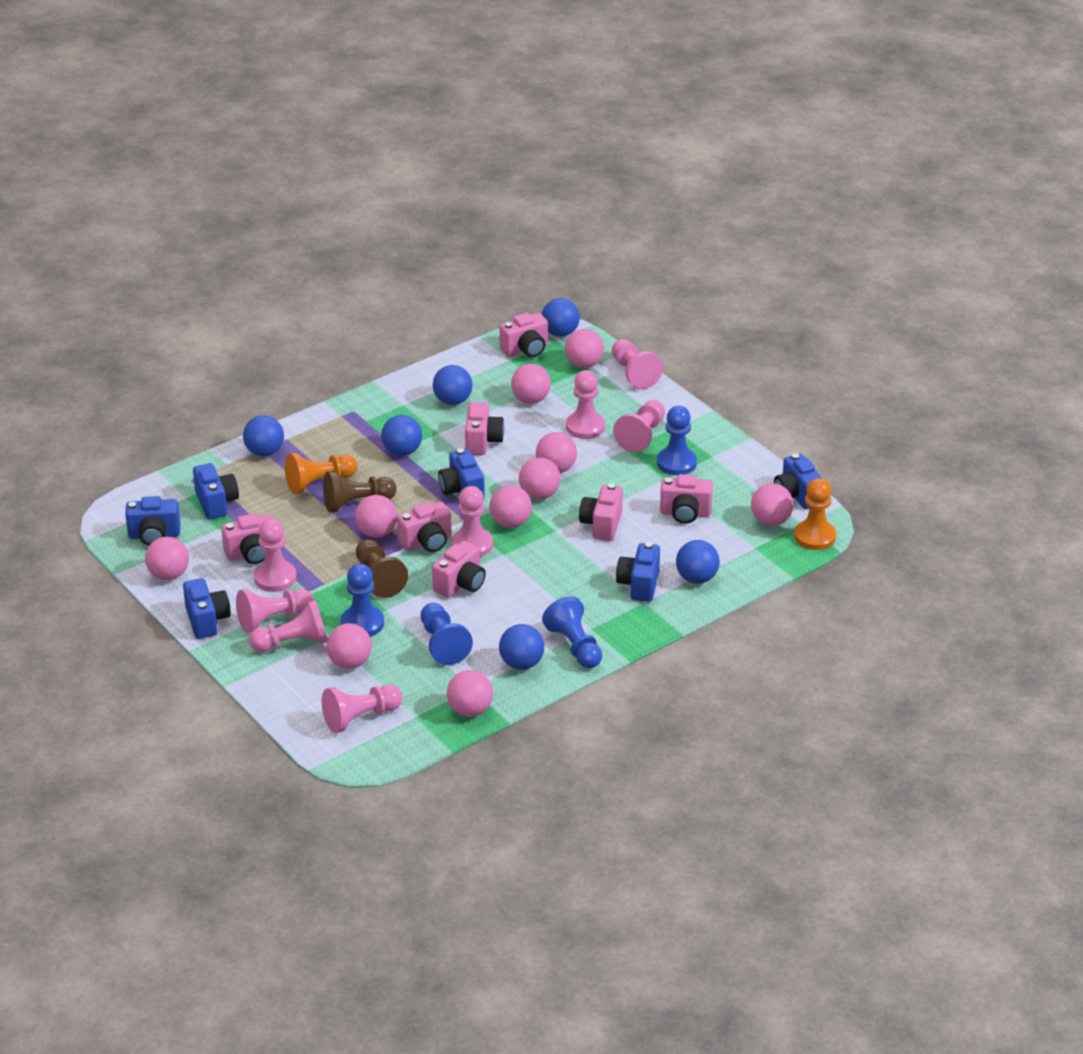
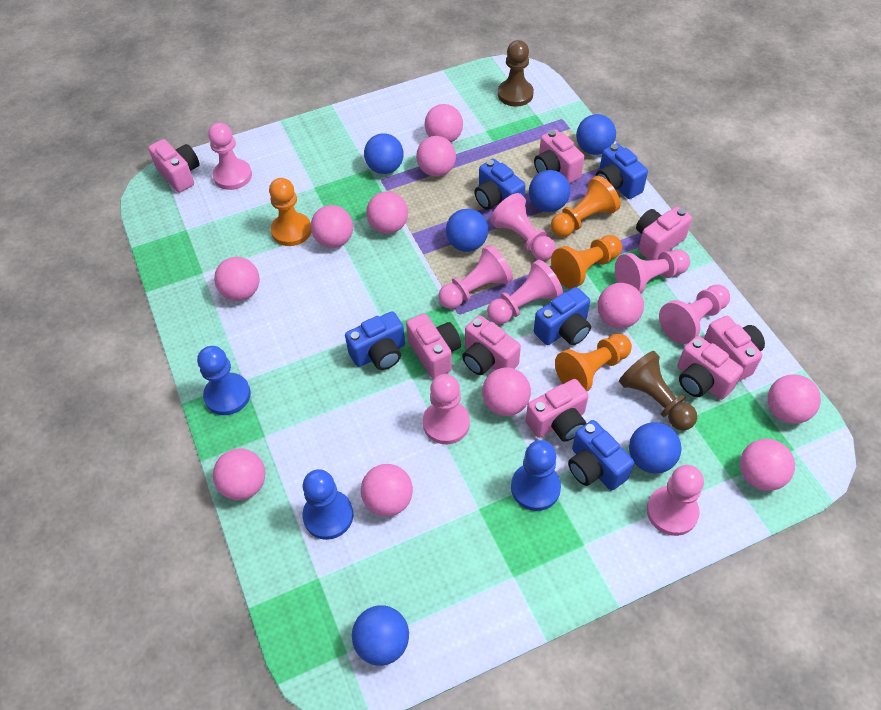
blue camera: 6 -> 5
blue pawn: 4 -> 3
orange pawn: 2 -> 4
pink ball: 10 -> 11
pink camera: 7 -> 8

